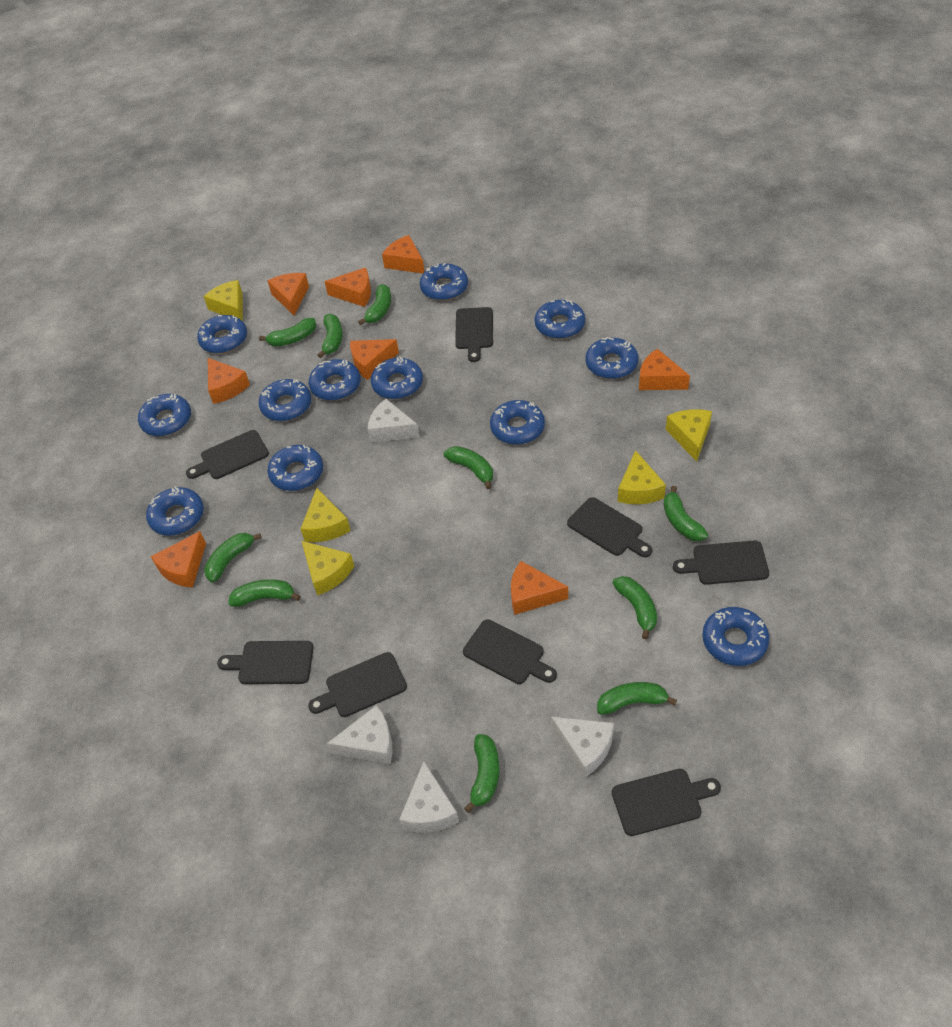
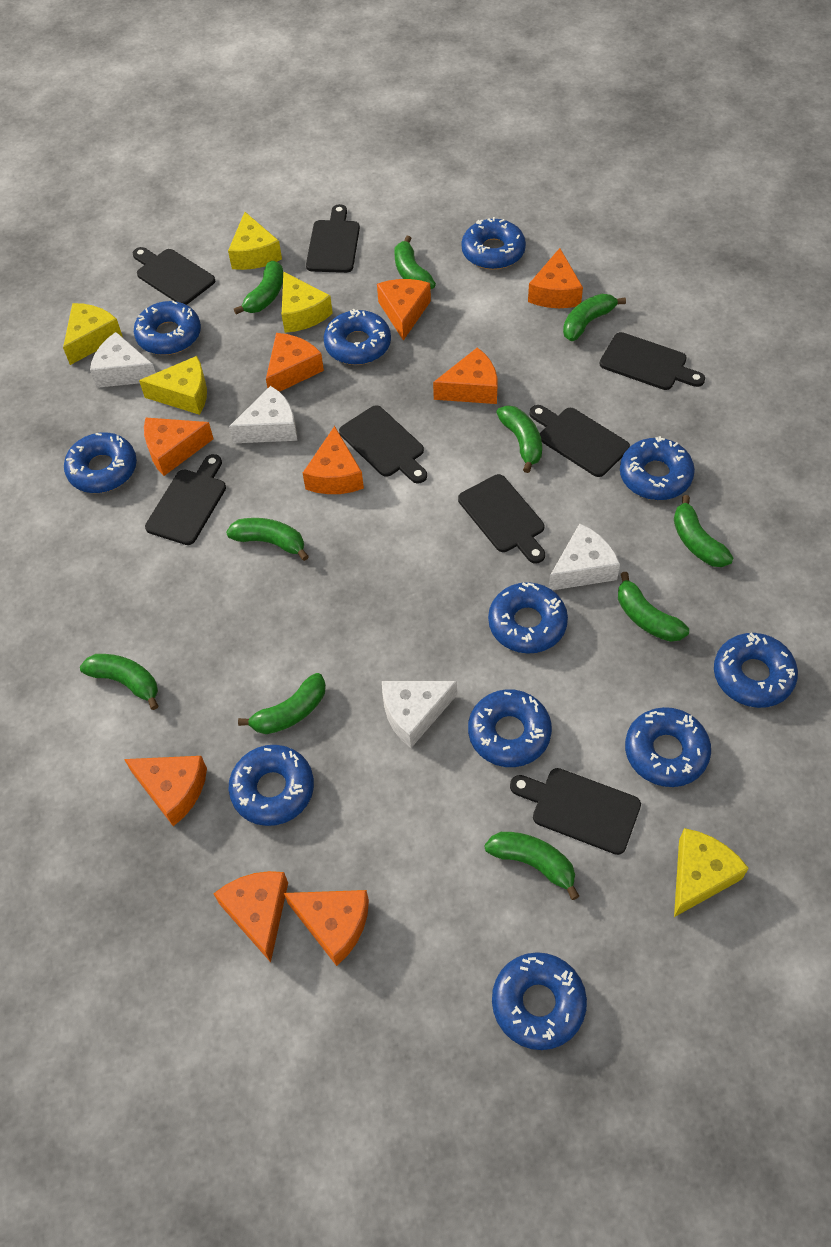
blue donut: 12 -> 11
orange cheese: 8 -> 9

